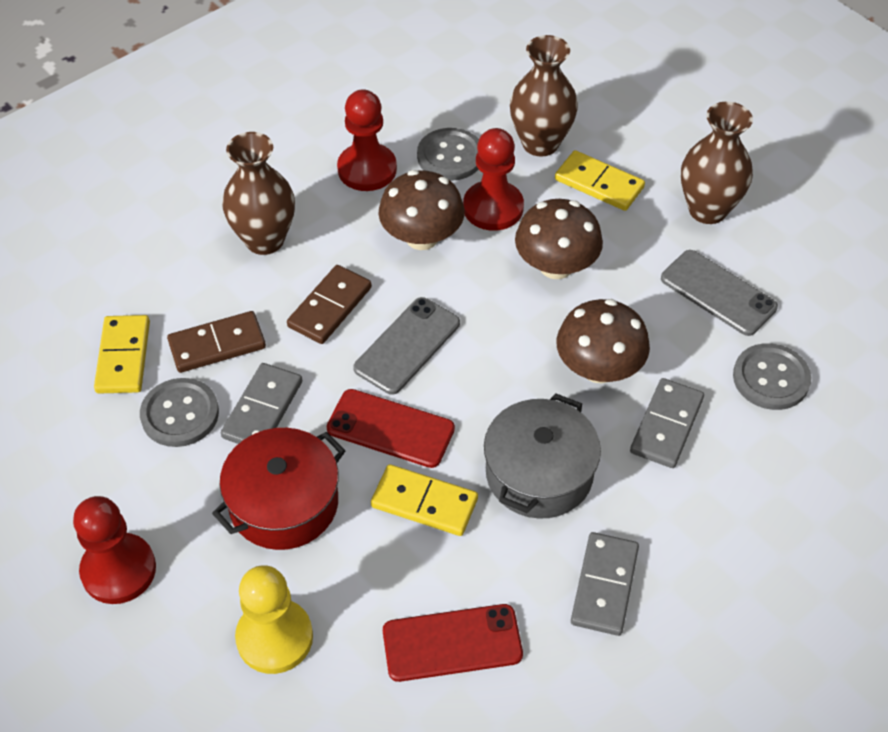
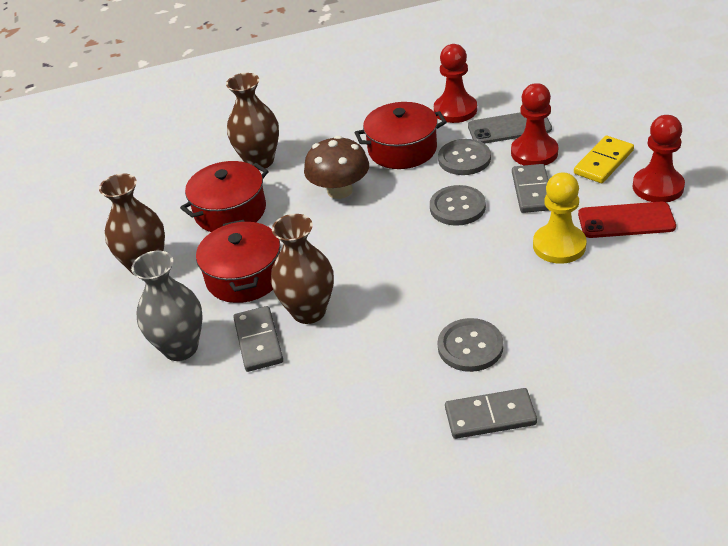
brown domino: 2 -> 0
brown mushroom: 3 -> 1
grey phone: 2 -> 1
grey pot: 1 -> 0
grey vase: 0 -> 1
red phone: 2 -> 1
red pot: 1 -> 3
yellow domino: 3 -> 1

